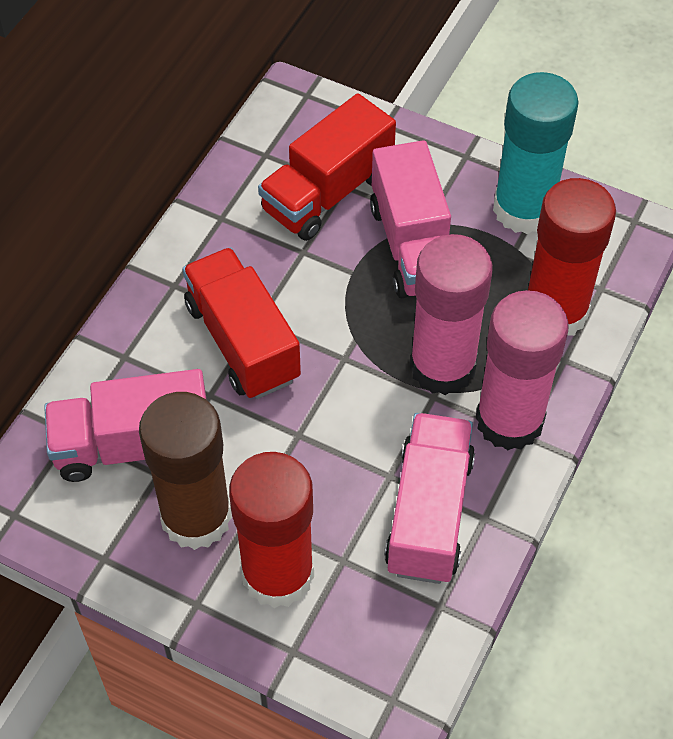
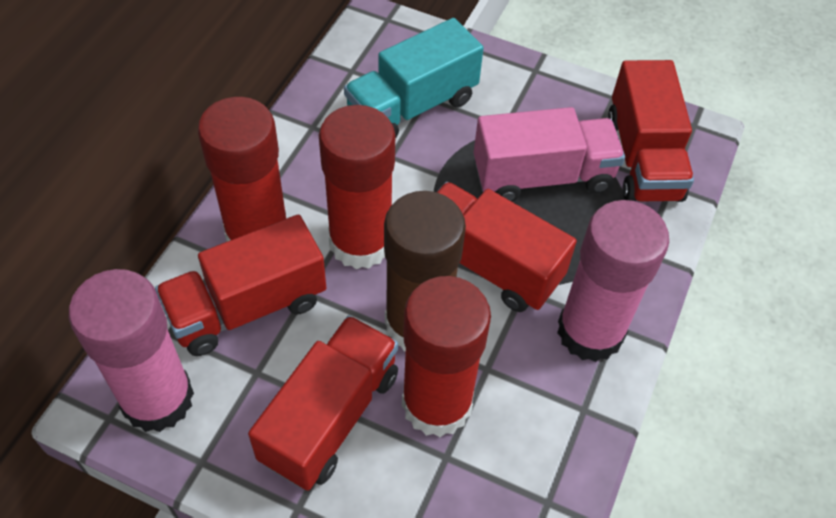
pink truck: 3 -> 1
red glue stick: 2 -> 3
red truck: 2 -> 4
turquoise glue stick: 1 -> 0
turquoise truck: 0 -> 1

